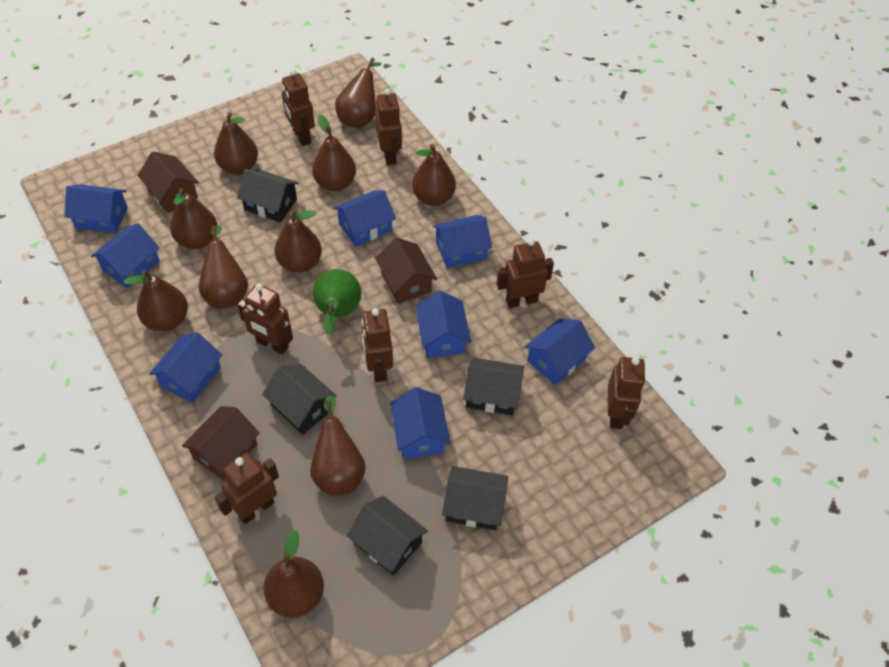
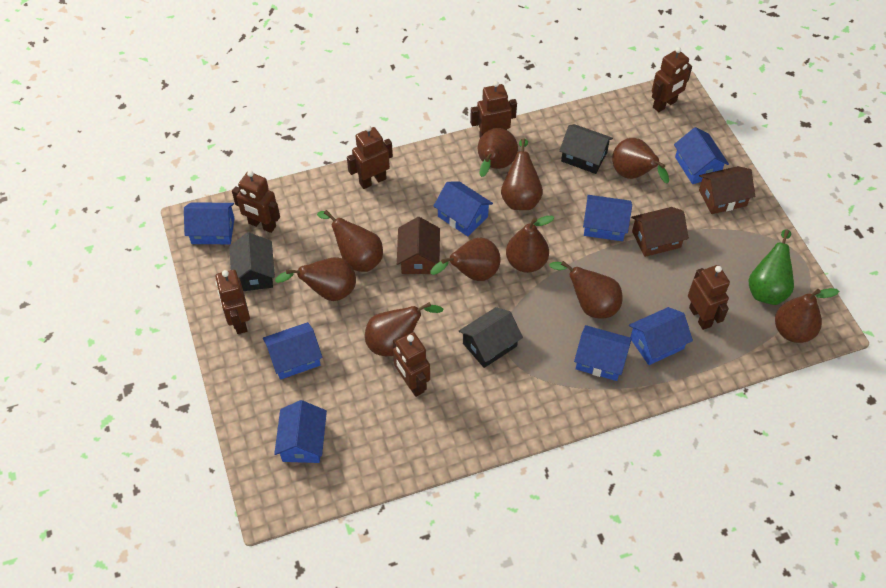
black house: 5 -> 3

